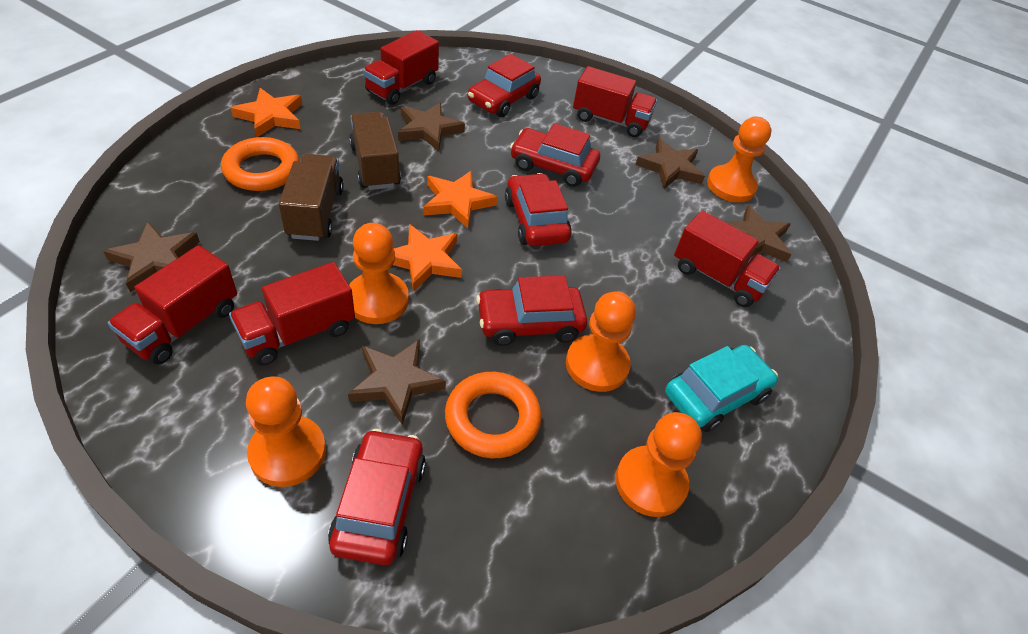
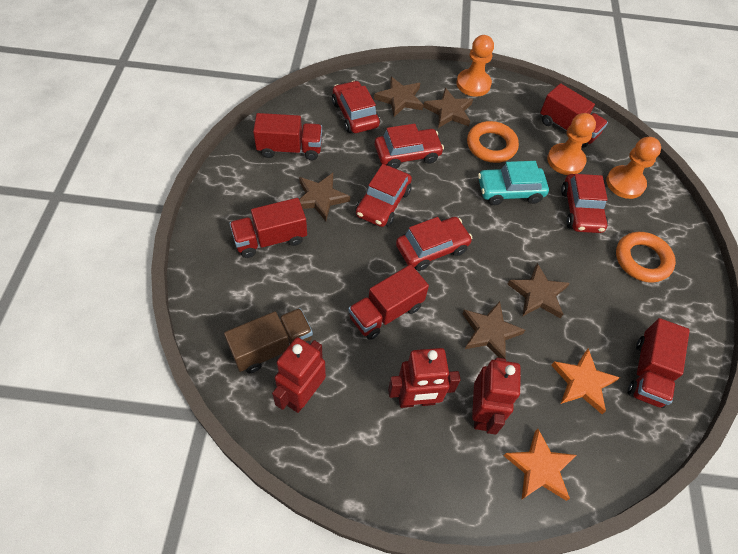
brown truck: 2 -> 1
orange pawn: 5 -> 3
orange star: 3 -> 2
red robot: 0 -> 3

